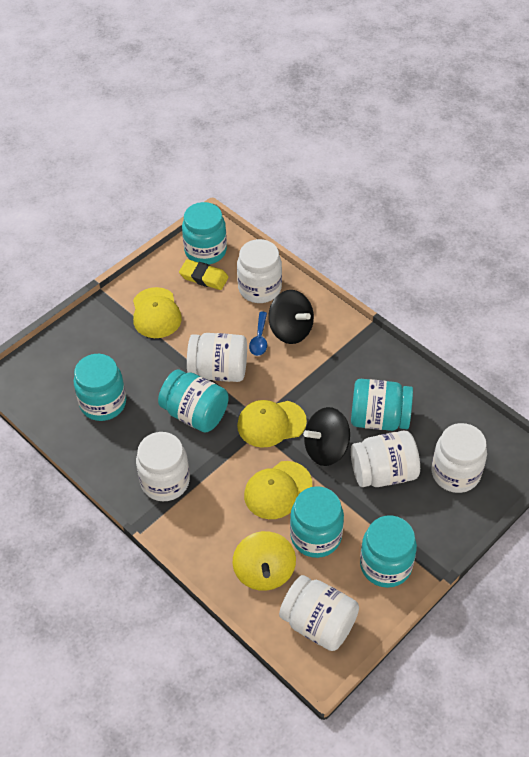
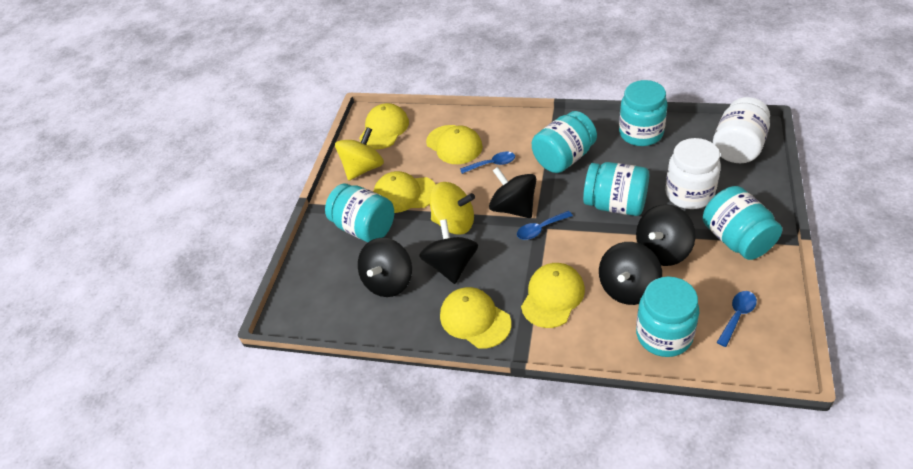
black spinning top: 2 -> 5
blue spoon: 1 -> 3
white jar: 6 -> 2
yellow cap: 3 -> 5
yellow eraser: 1 -> 0
yellow spinning top: 1 -> 2

